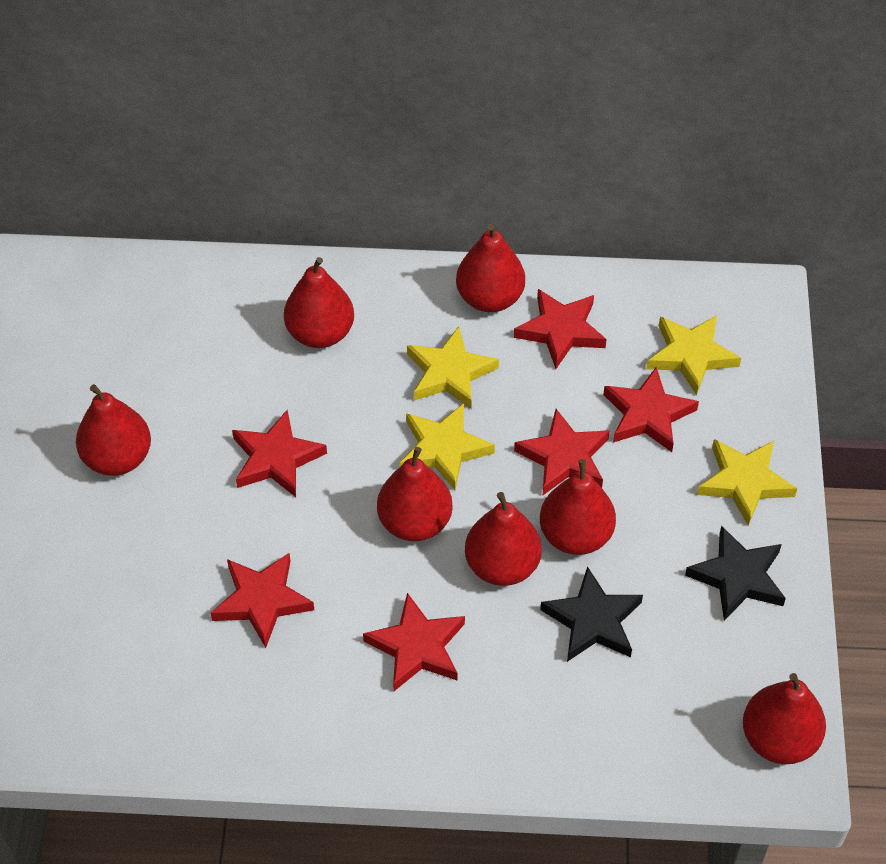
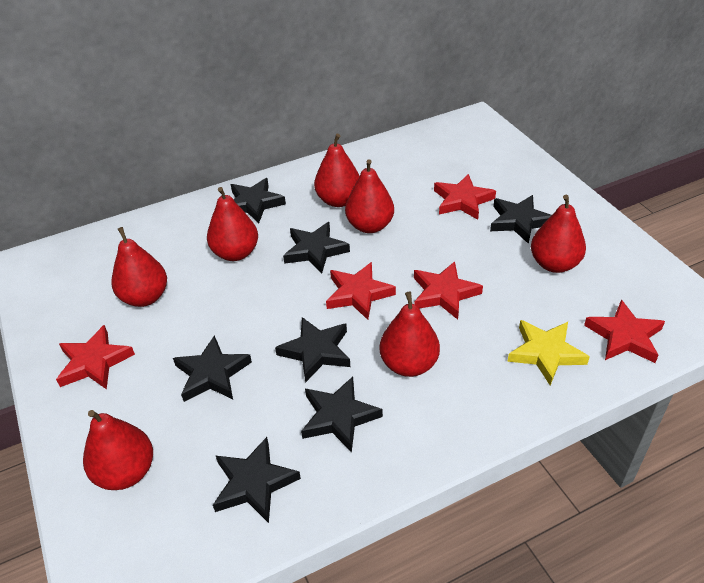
black star: 2 -> 7
red star: 6 -> 5
yellow star: 4 -> 1

